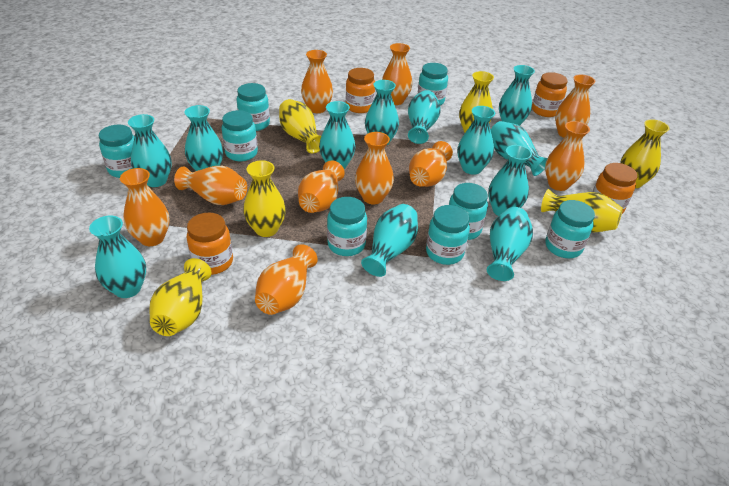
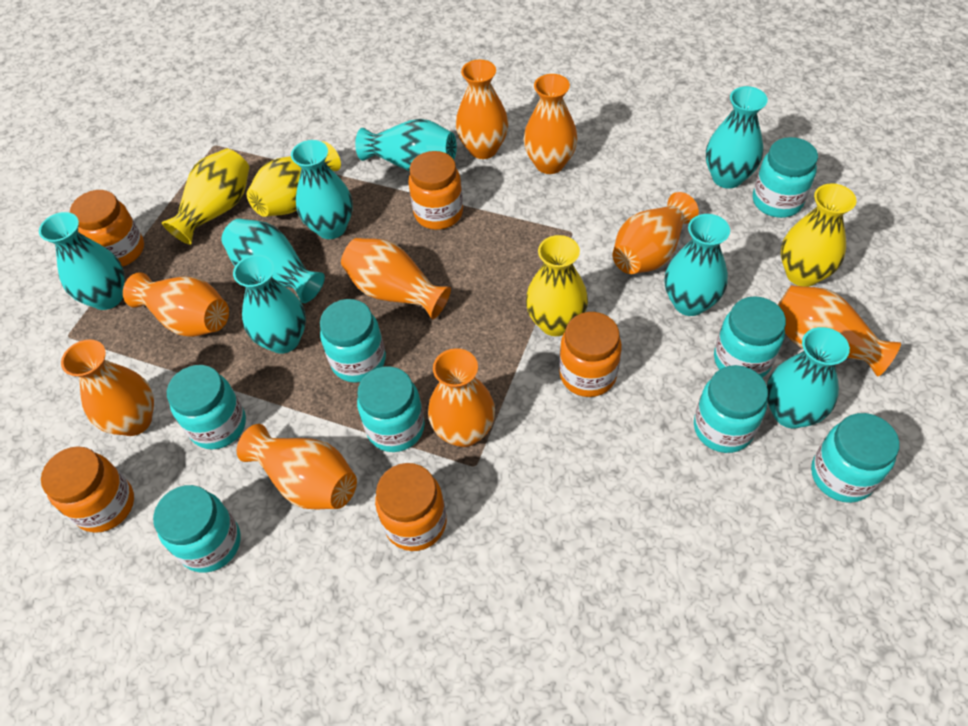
orange jar: 4 -> 5
orange vase: 10 -> 9
turquoise vase: 12 -> 8
yellow vase: 6 -> 4

